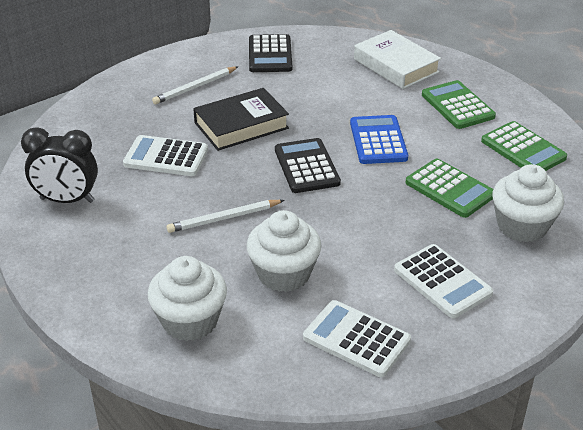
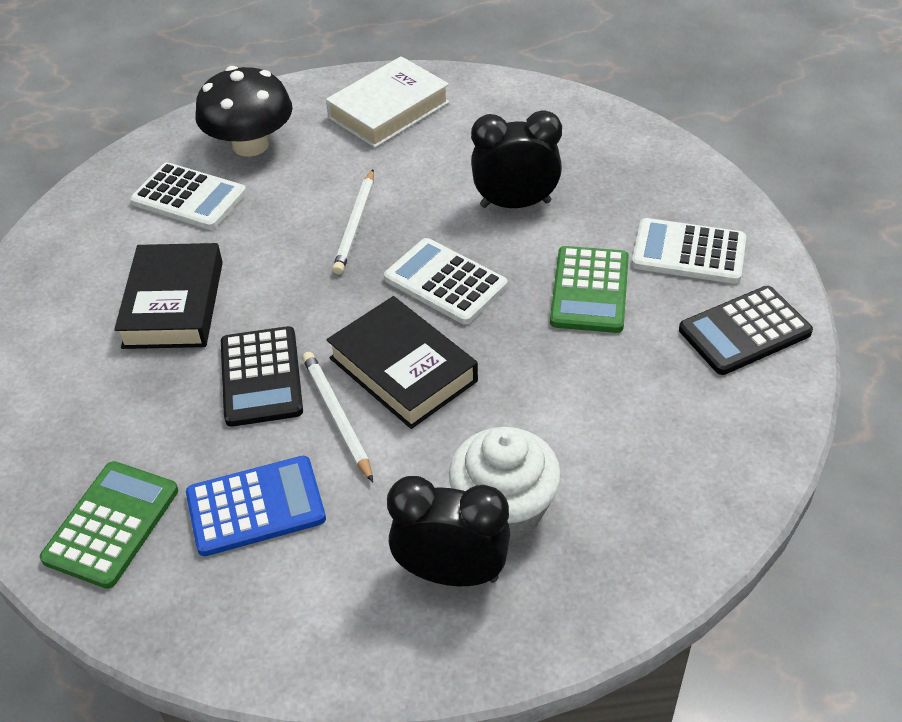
black book: 1 -> 2
black clock: 1 -> 2
black mushroom: 0 -> 1
green calculator: 3 -> 2
white cupcake: 3 -> 1

